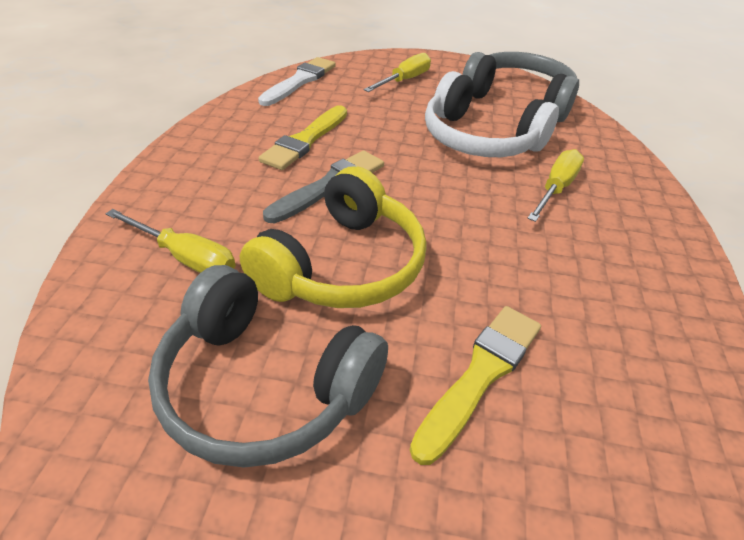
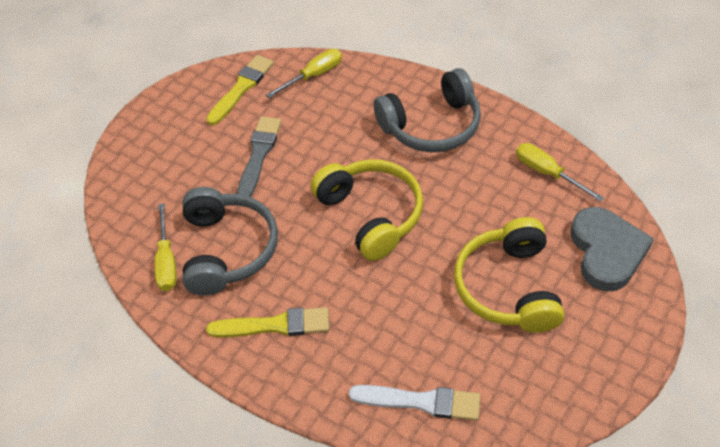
grey heart: 0 -> 1
white headphones: 1 -> 0
yellow headphones: 1 -> 2

